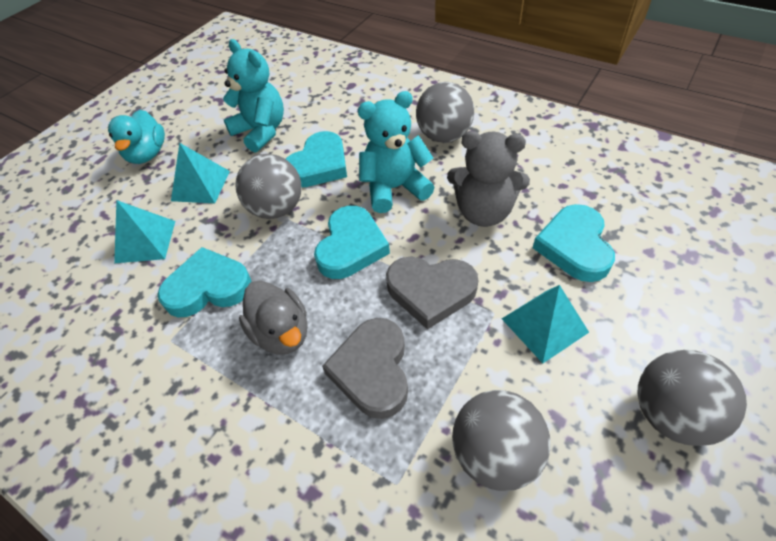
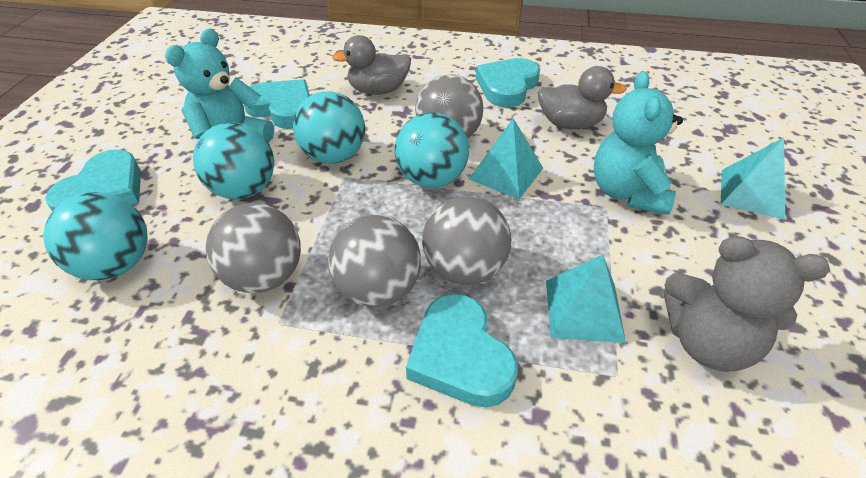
grey duck: 1 -> 2
grey heart: 2 -> 0
turquoise ball: 0 -> 4
turquoise duck: 1 -> 0

